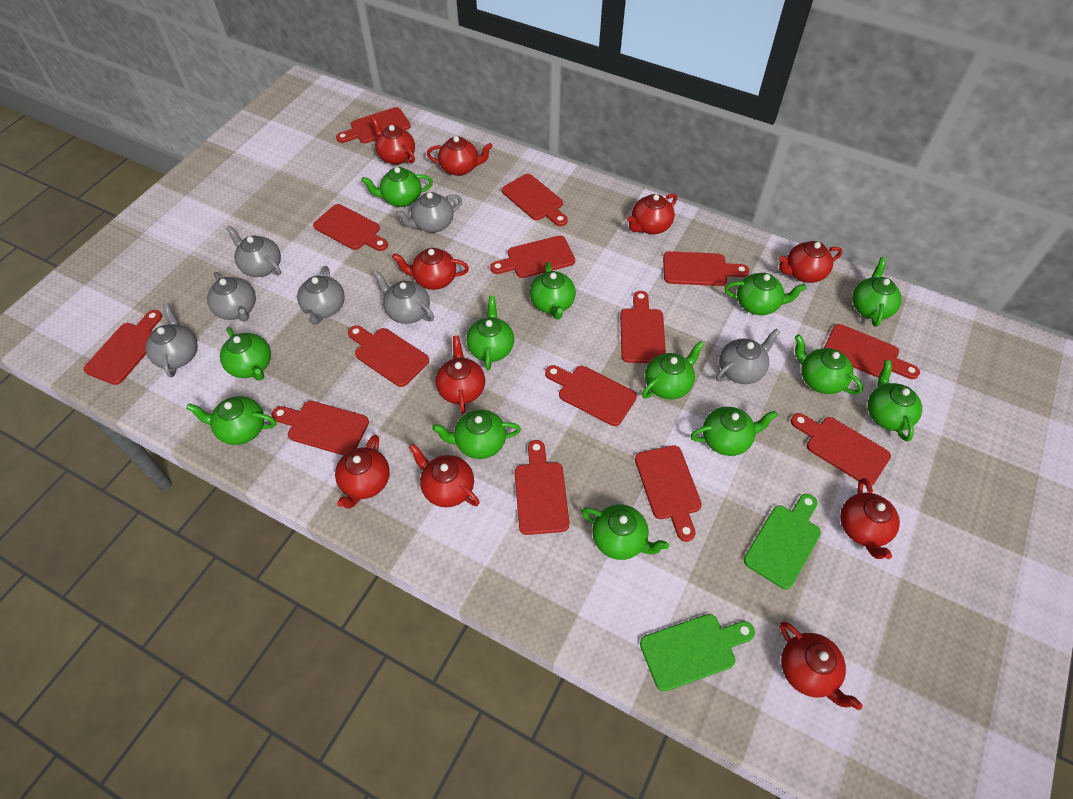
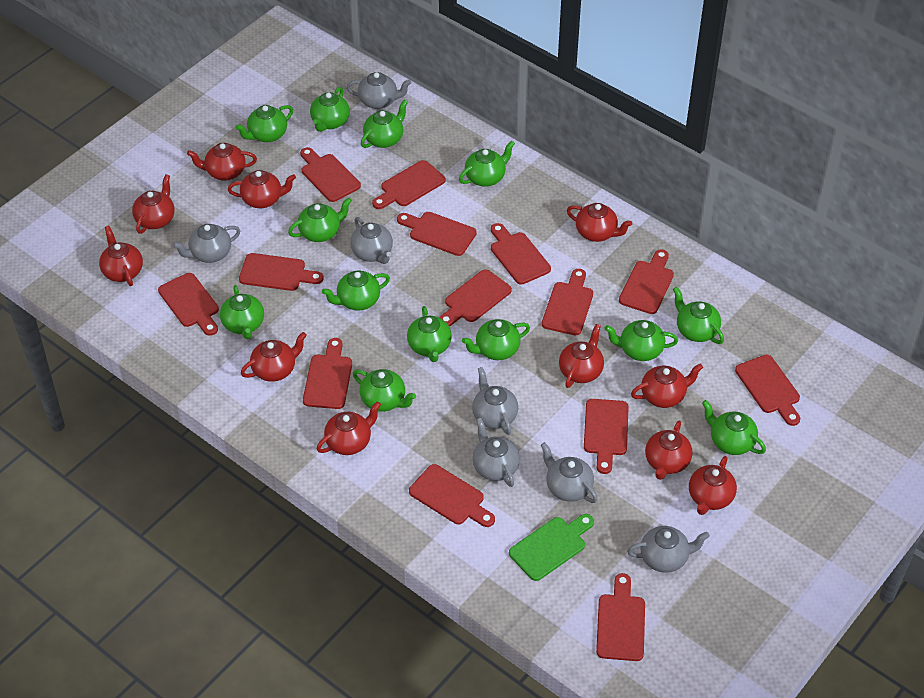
green cutting board: 2 -> 1
red teapot: 10 -> 11

